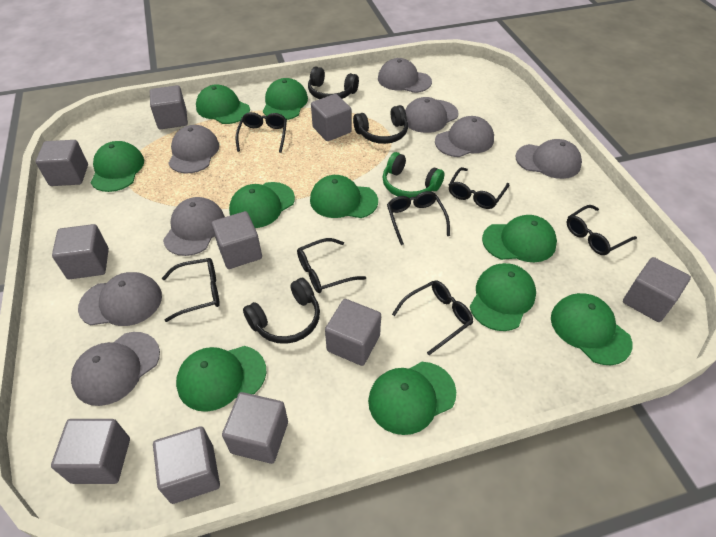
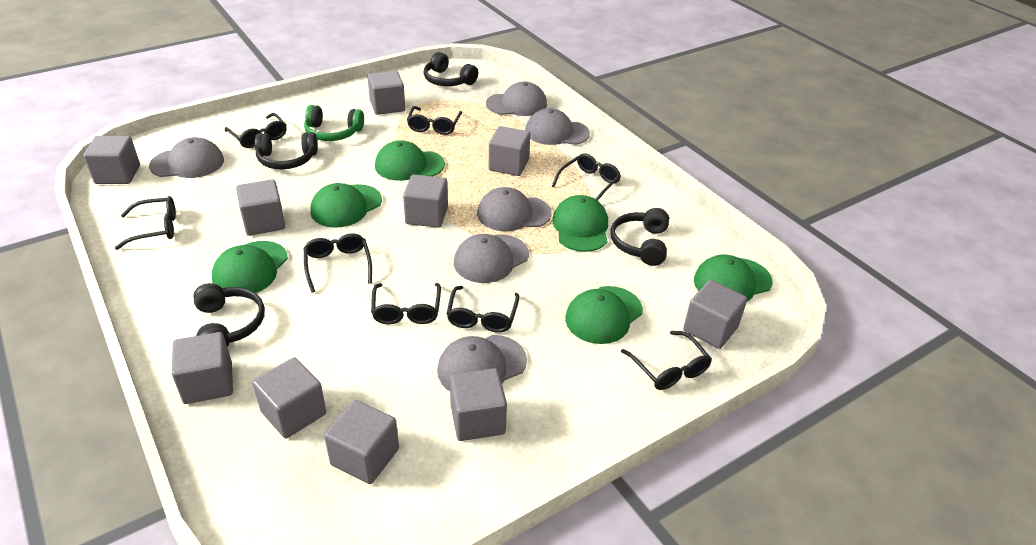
black glasses: 7 -> 8
black headphones: 3 -> 4
green cap: 10 -> 6
grey cap: 8 -> 6

